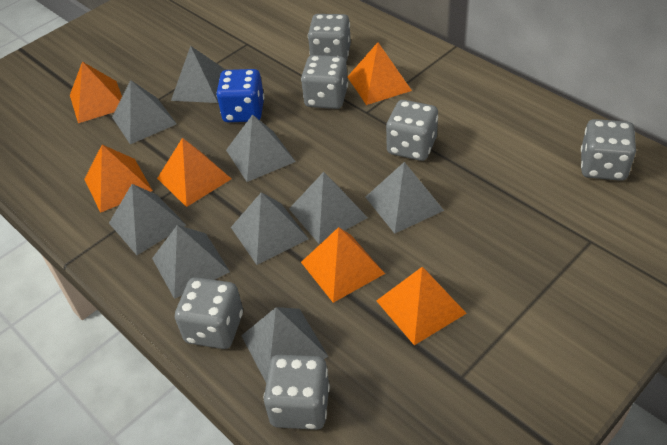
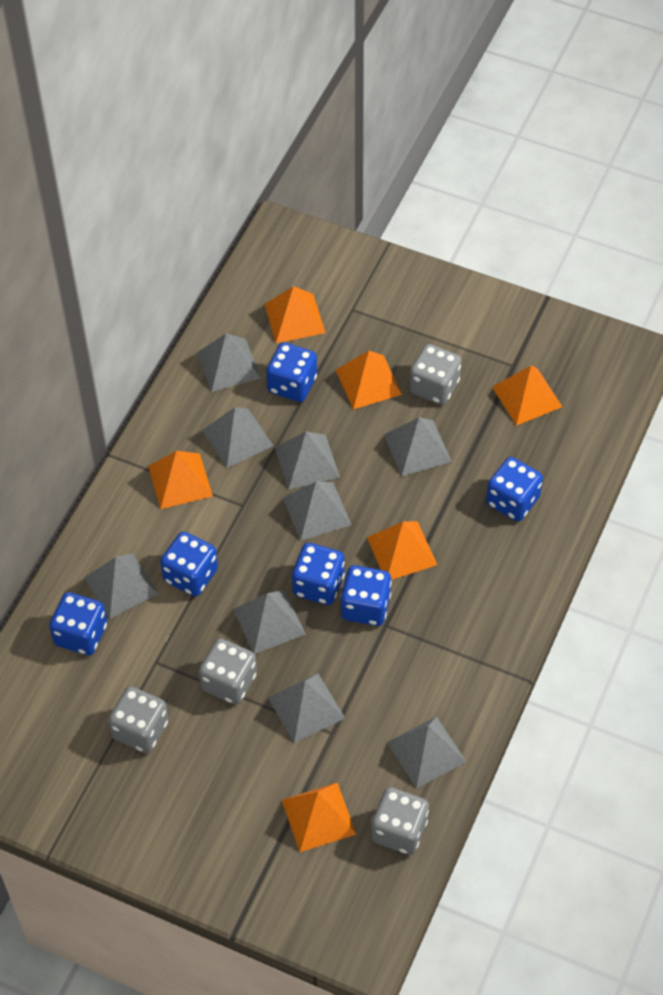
blue dice: 1 -> 6
grey dice: 6 -> 4

